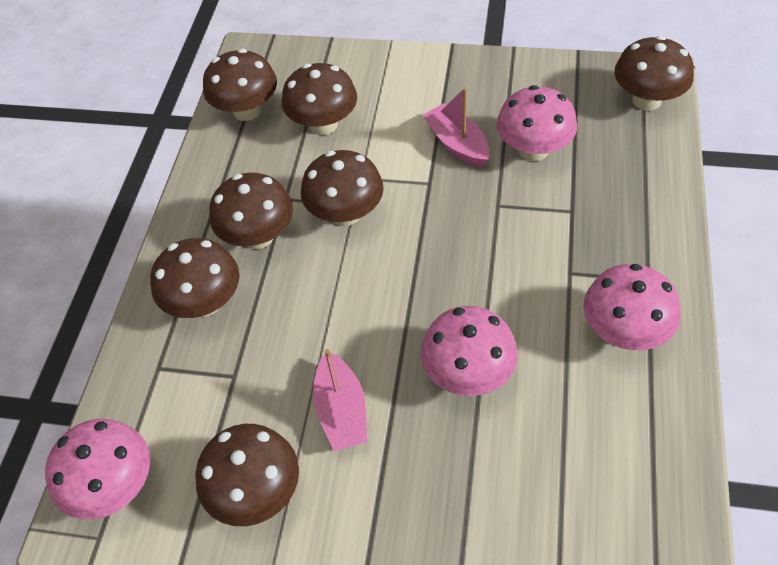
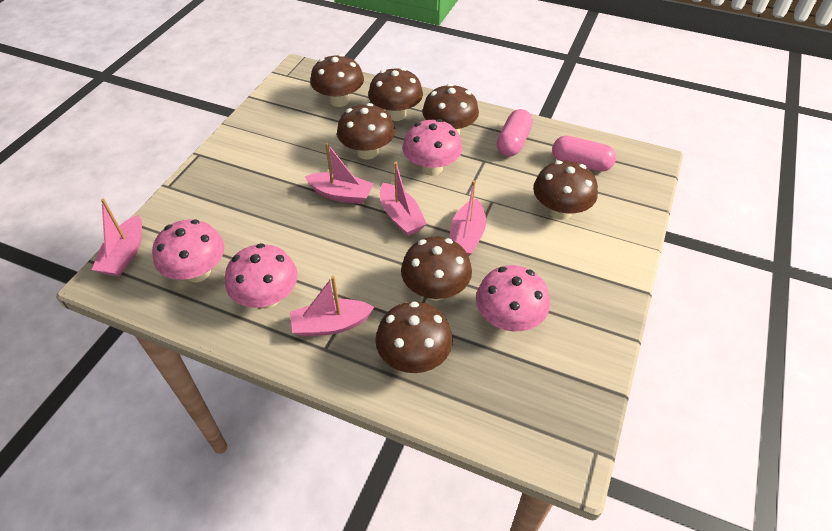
pink boat: 2 -> 5
pink capsule: 0 -> 2

